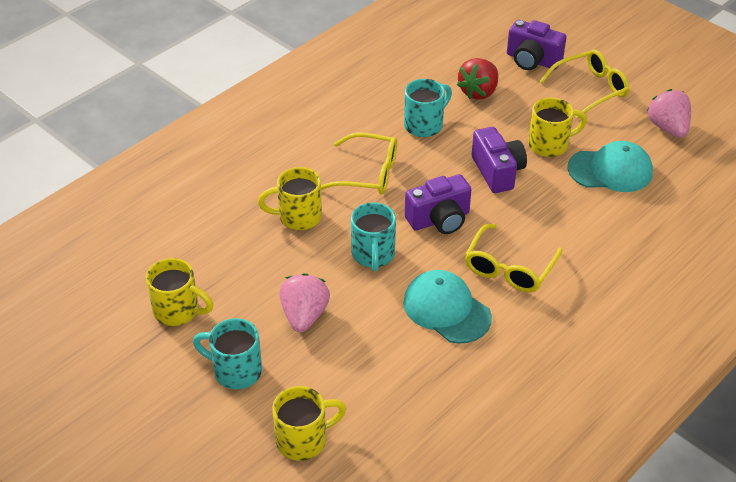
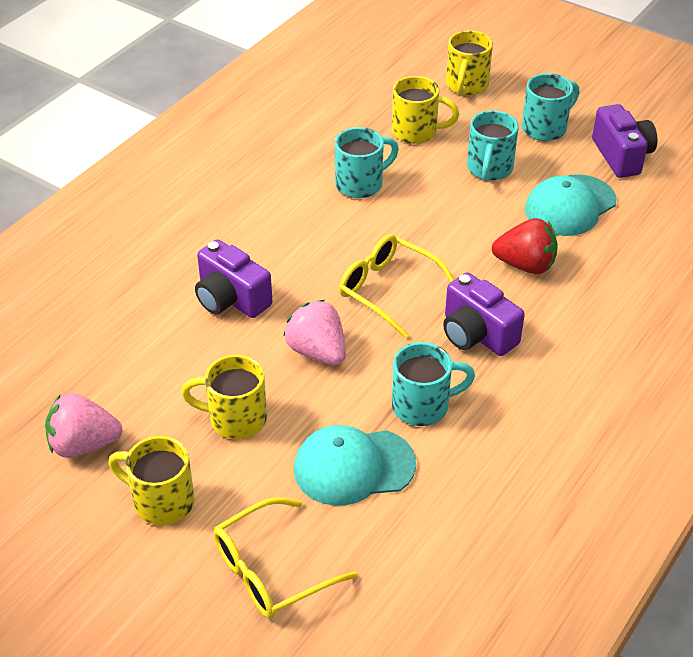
turquoise mug: 3 -> 4
yellow glasses: 3 -> 2

